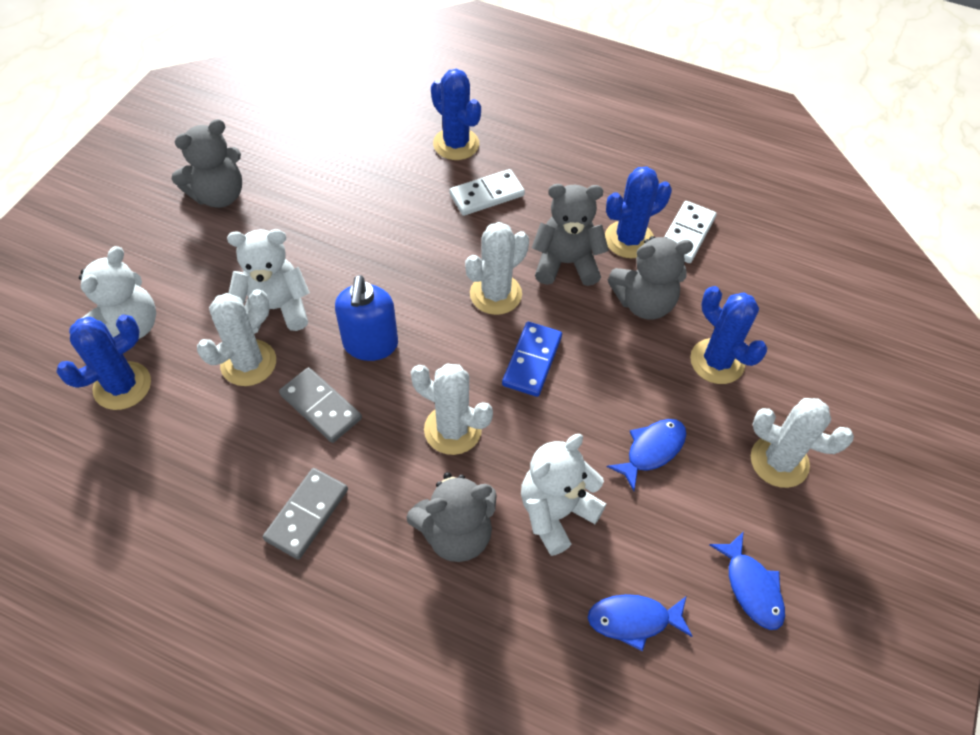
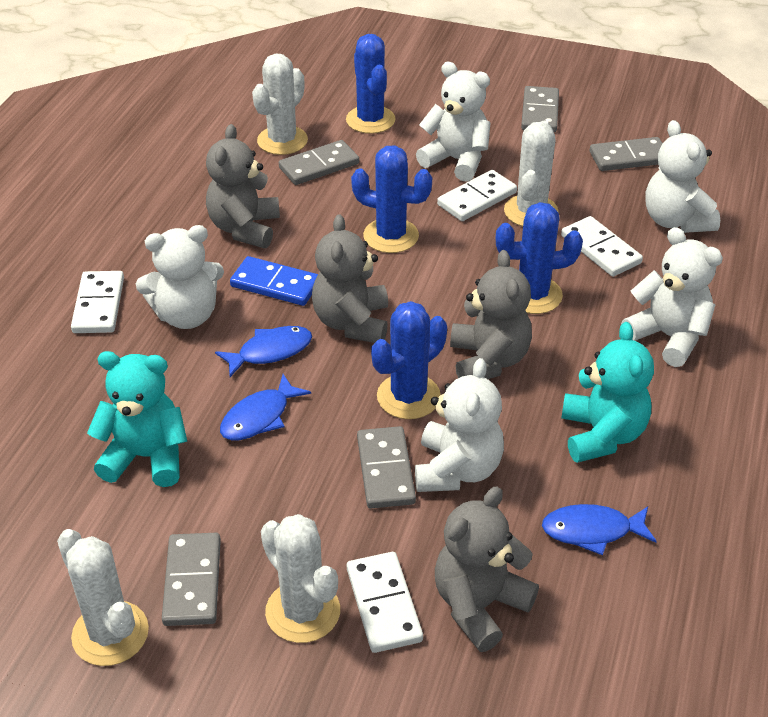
blue soap dispenser: 1 -> 0
grey domino: 2 -> 5
turquoise teddy bear: 0 -> 2
white domino: 2 -> 4
white teddy bear: 3 -> 5

